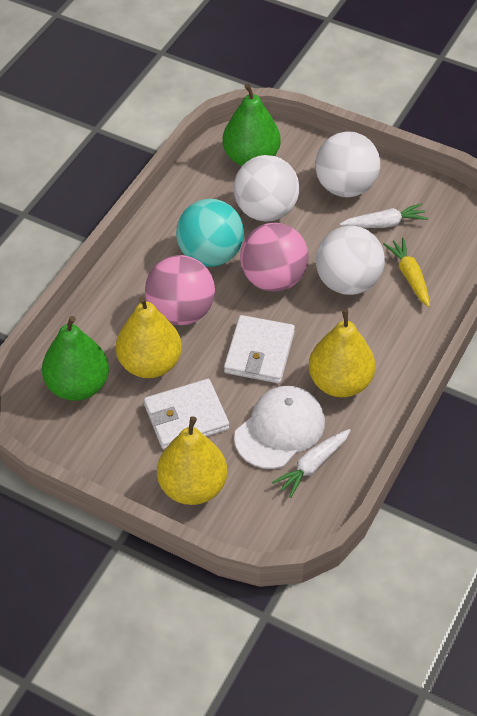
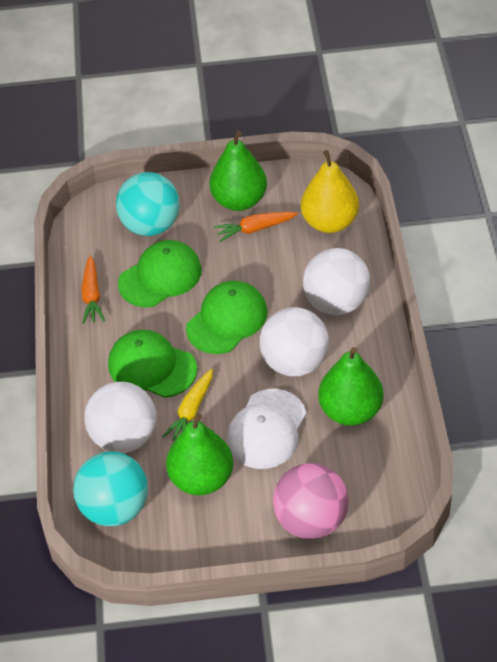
green cap: 0 -> 3
green pear: 2 -> 3
orange carrot: 0 -> 2
pink ball: 2 -> 1
turquoise ball: 1 -> 2
white carrot: 2 -> 0
white wallet: 2 -> 0
yellow pear: 3 -> 1

